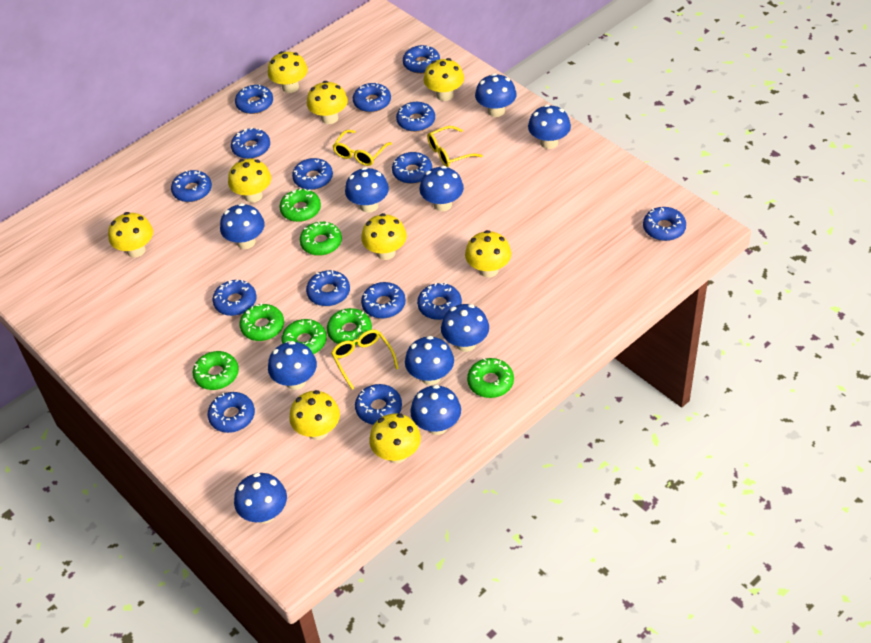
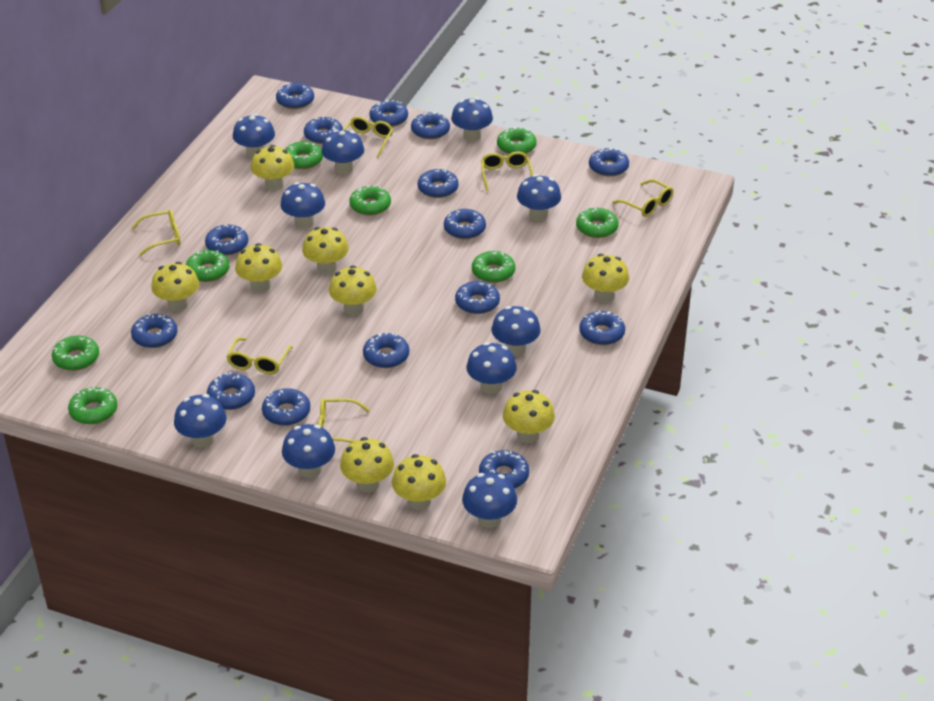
green donut: 7 -> 8
yellow glasses: 3 -> 6

